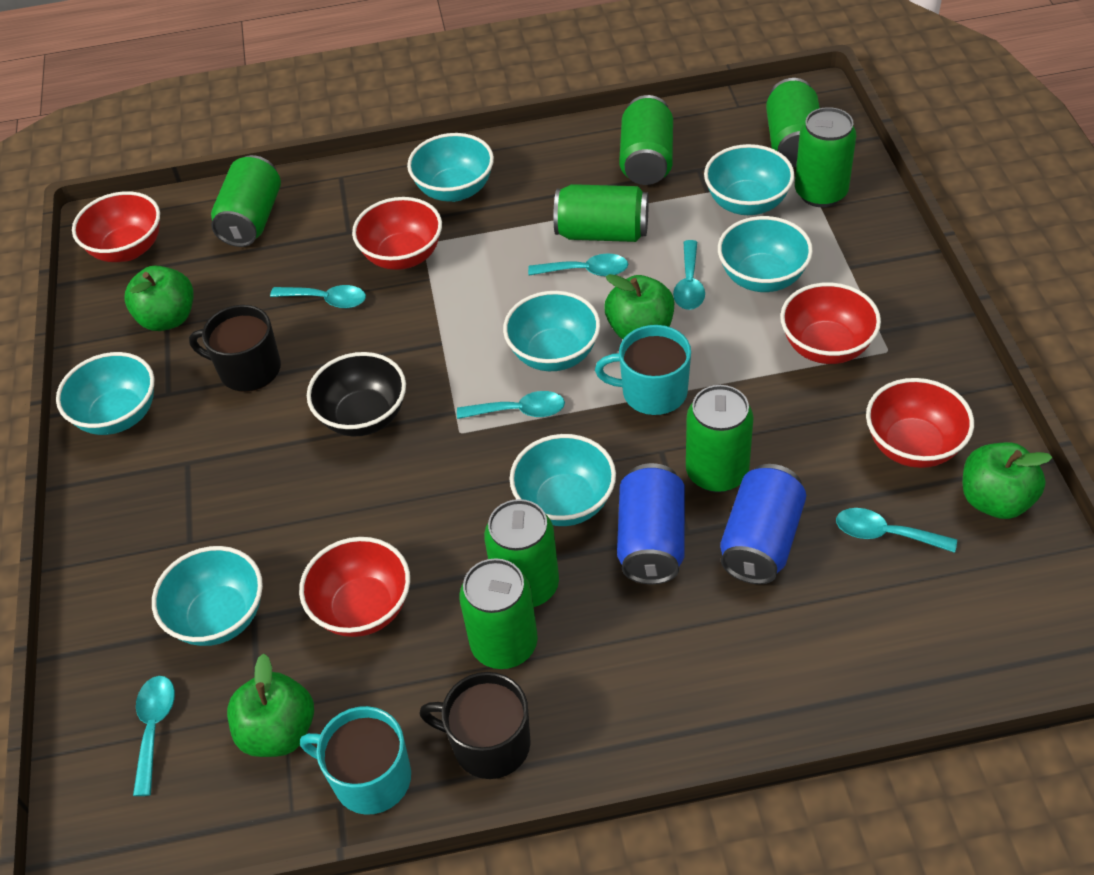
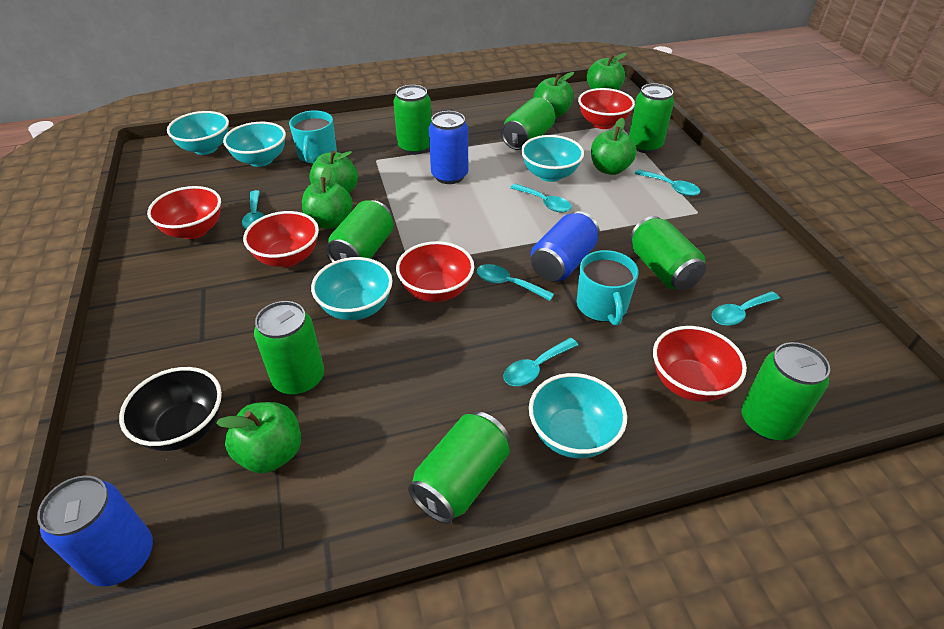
black mug: 2 -> 0
blue can: 2 -> 3
green apple: 4 -> 6
turquoise bowl: 7 -> 5

